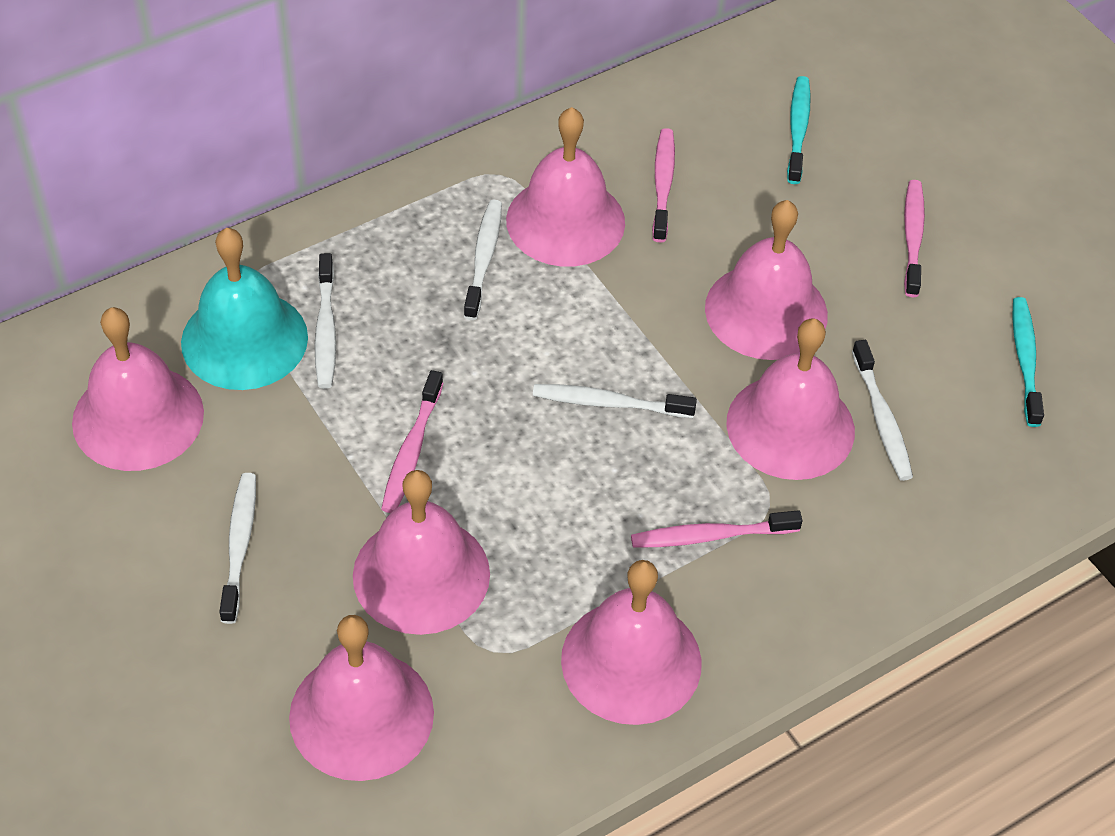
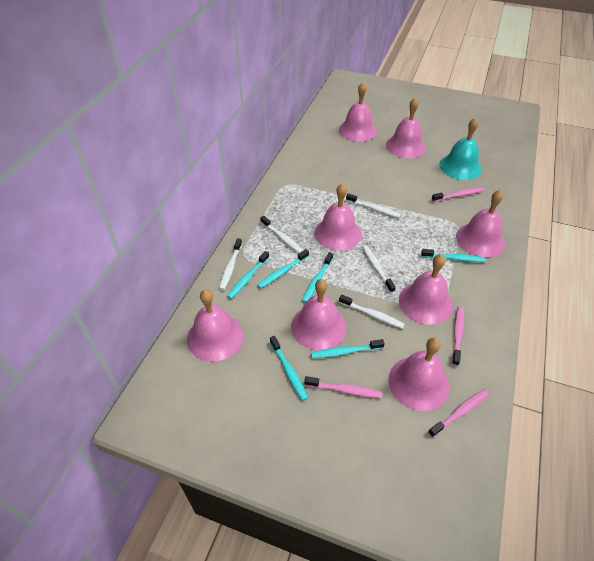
pink bell: 7 -> 8
turquoise toothbrush: 2 -> 6

